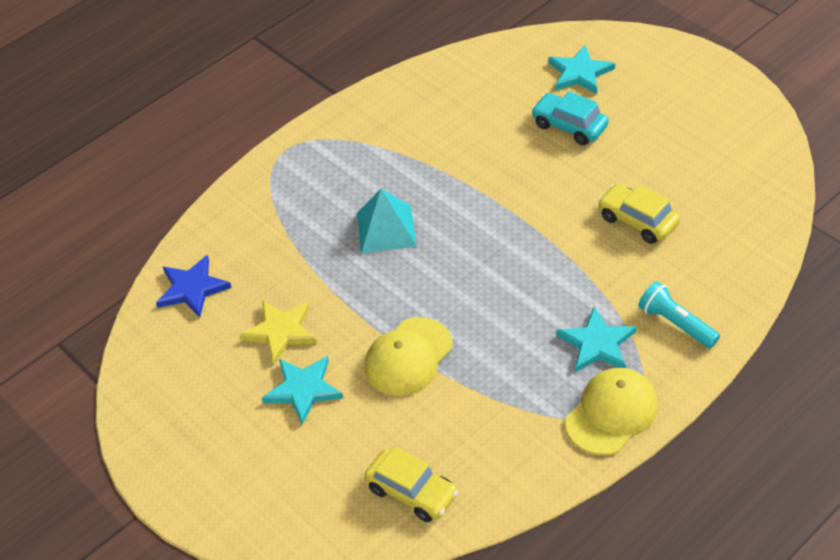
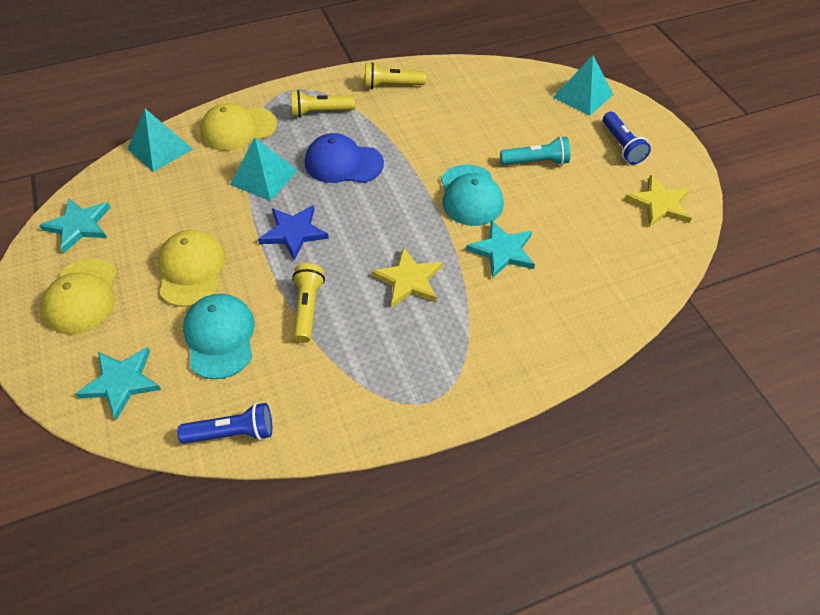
blue cap: 0 -> 1
blue flashlight: 0 -> 2
turquoise cap: 0 -> 2
turquoise car: 1 -> 0
turquoise pyramid: 1 -> 3
yellow cap: 2 -> 3
yellow car: 2 -> 0
yellow flashlight: 0 -> 3
yellow star: 1 -> 2

